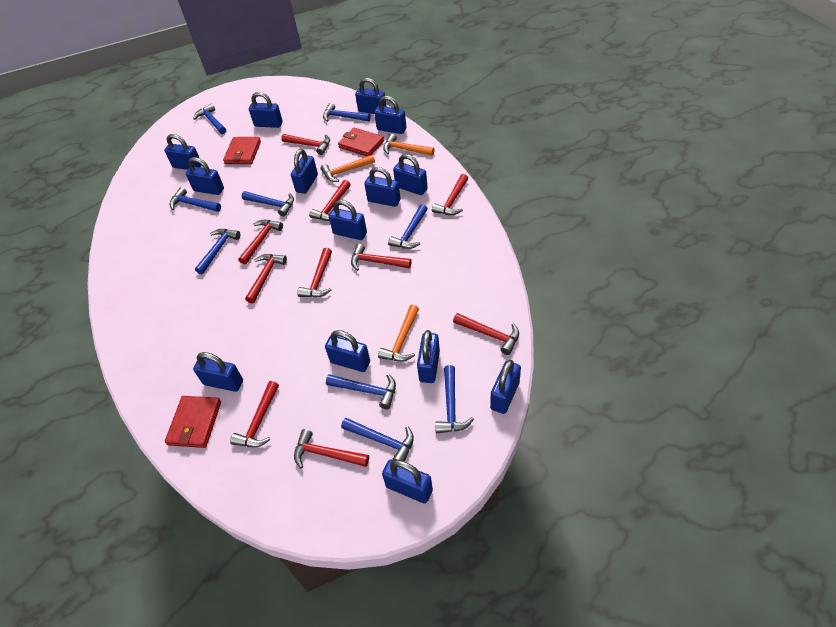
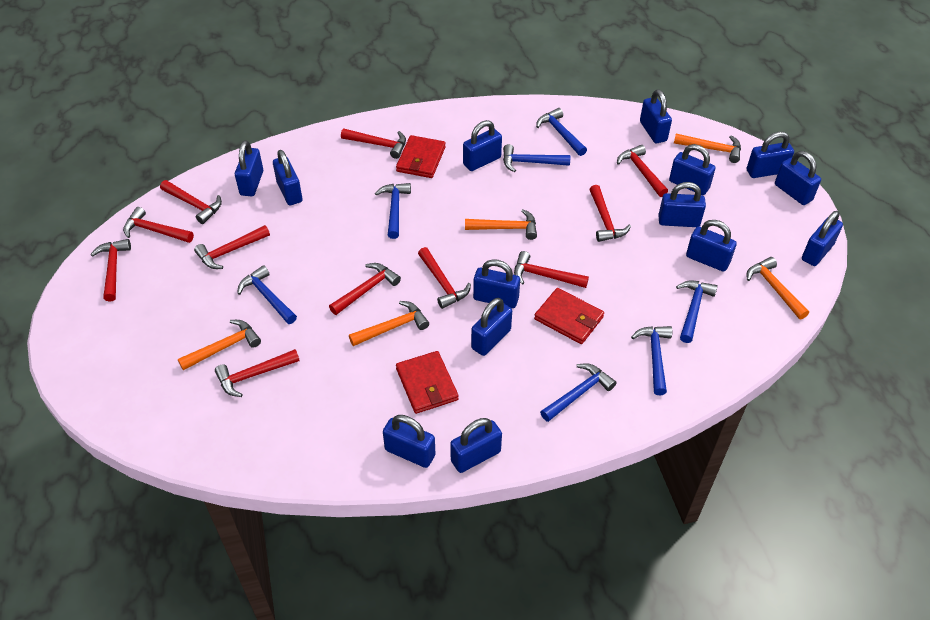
blue hammer: 9 -> 7
orange hammer: 3 -> 5
red hammer: 10 -> 11

